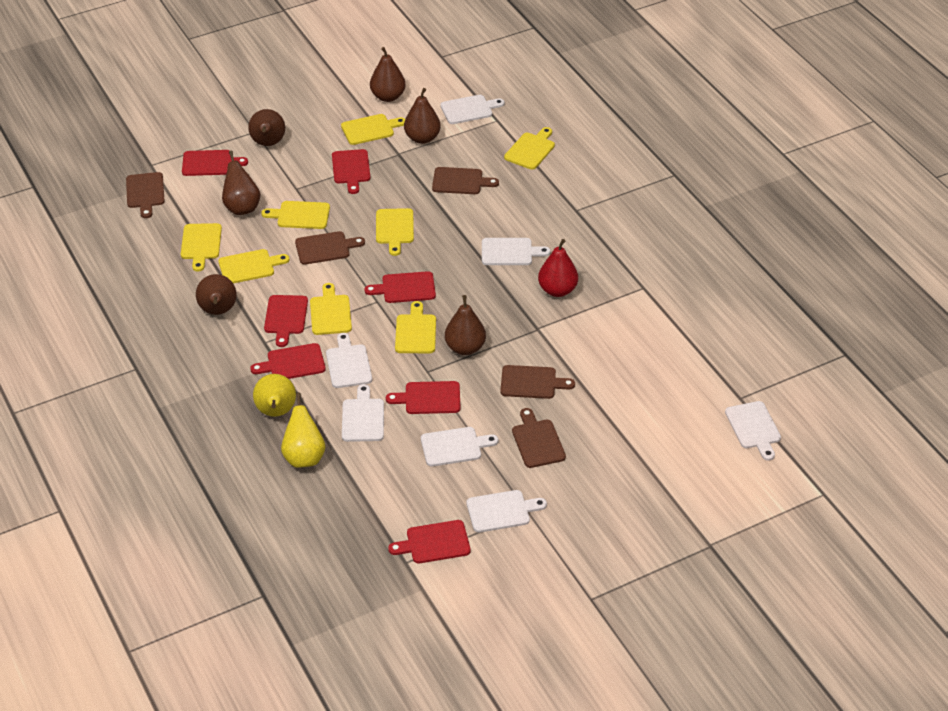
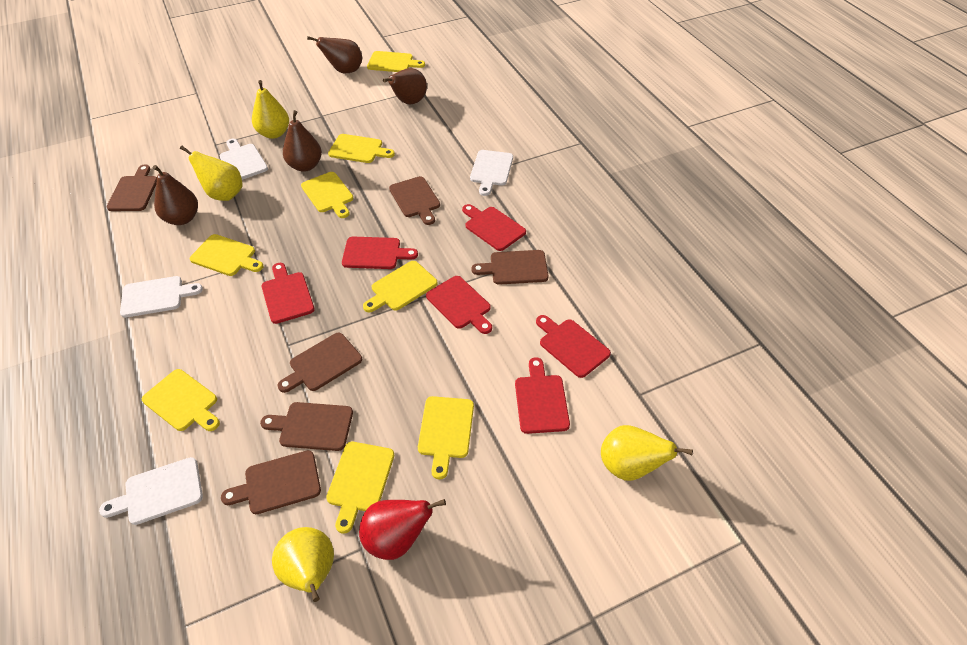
brown cutting board: 5 -> 6
brown pear: 6 -> 4
red cutting board: 7 -> 6
white cutting board: 7 -> 4
yellow pear: 2 -> 4

